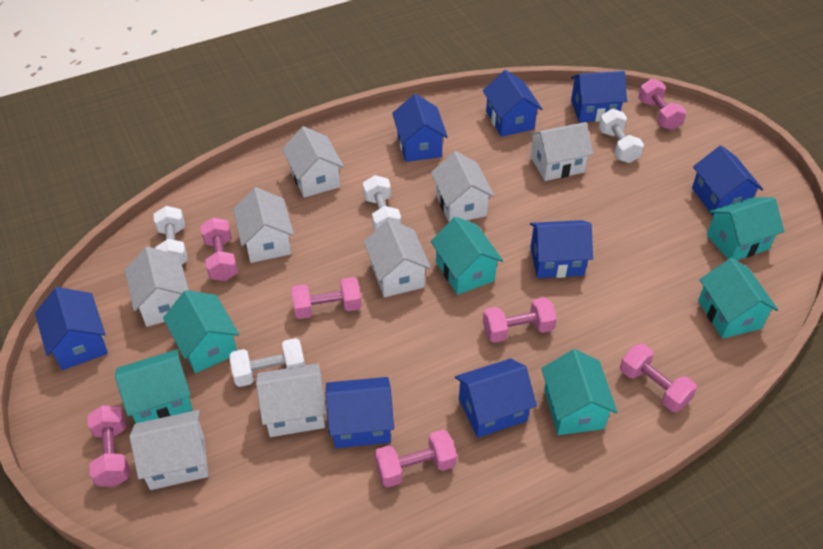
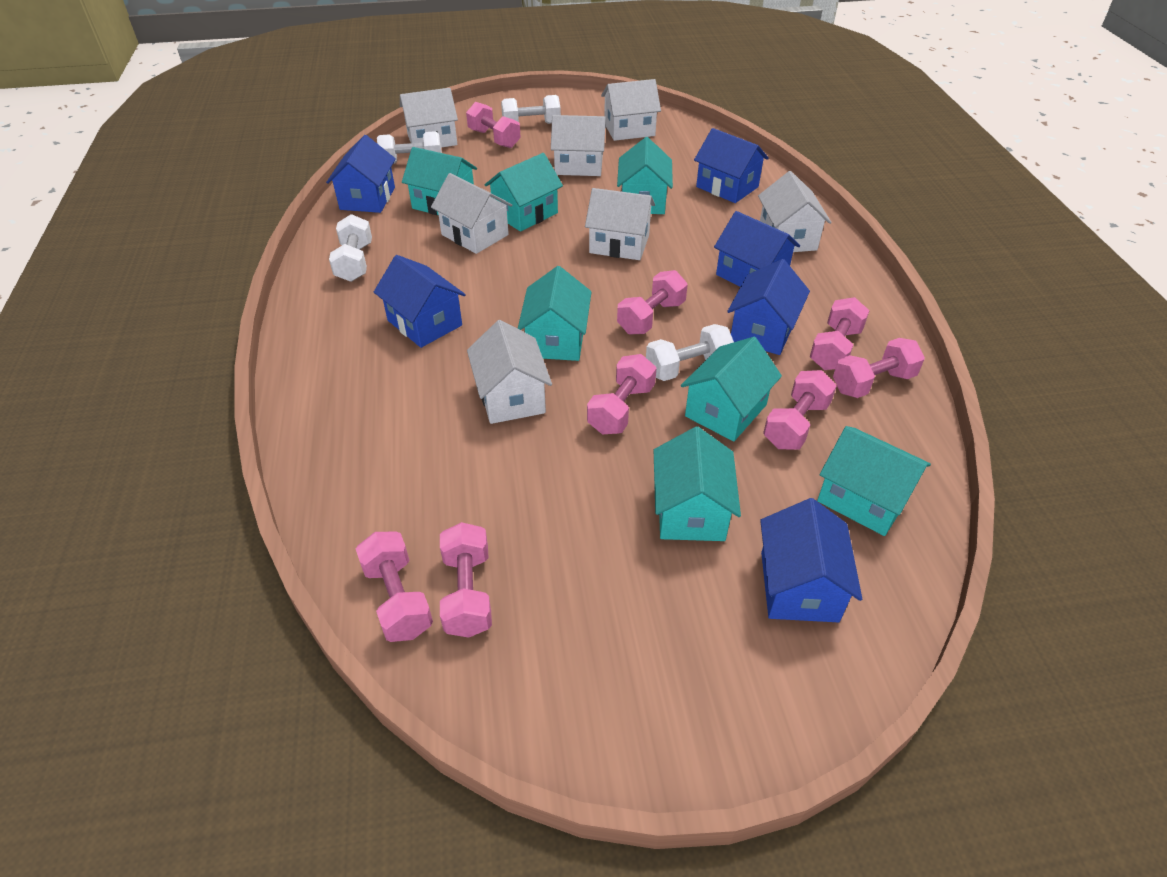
blue house: 8 -> 6
pink dumbbell: 7 -> 8
turquoise house: 6 -> 7
white house: 8 -> 7

